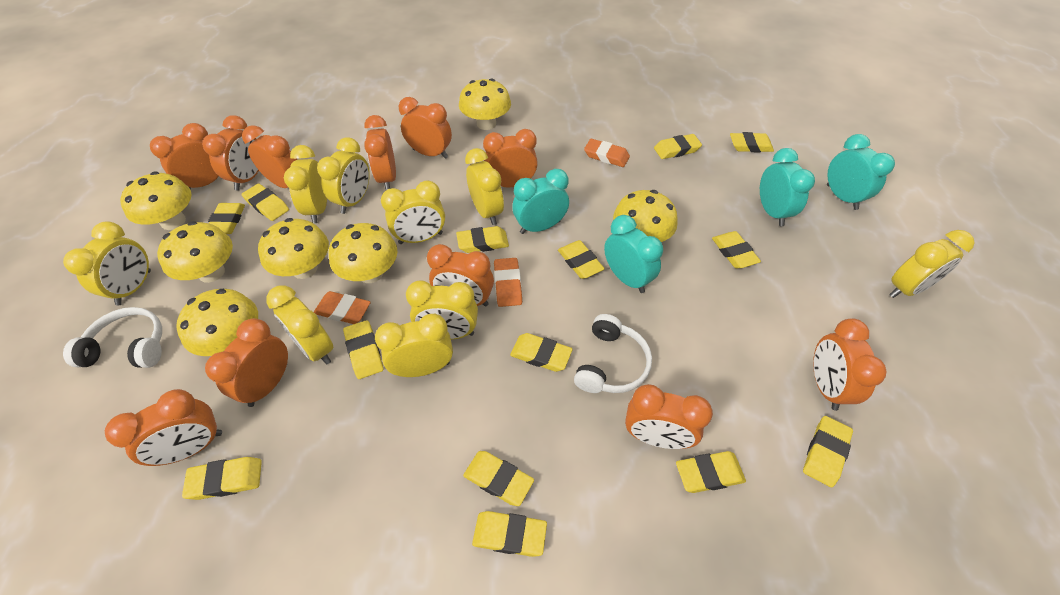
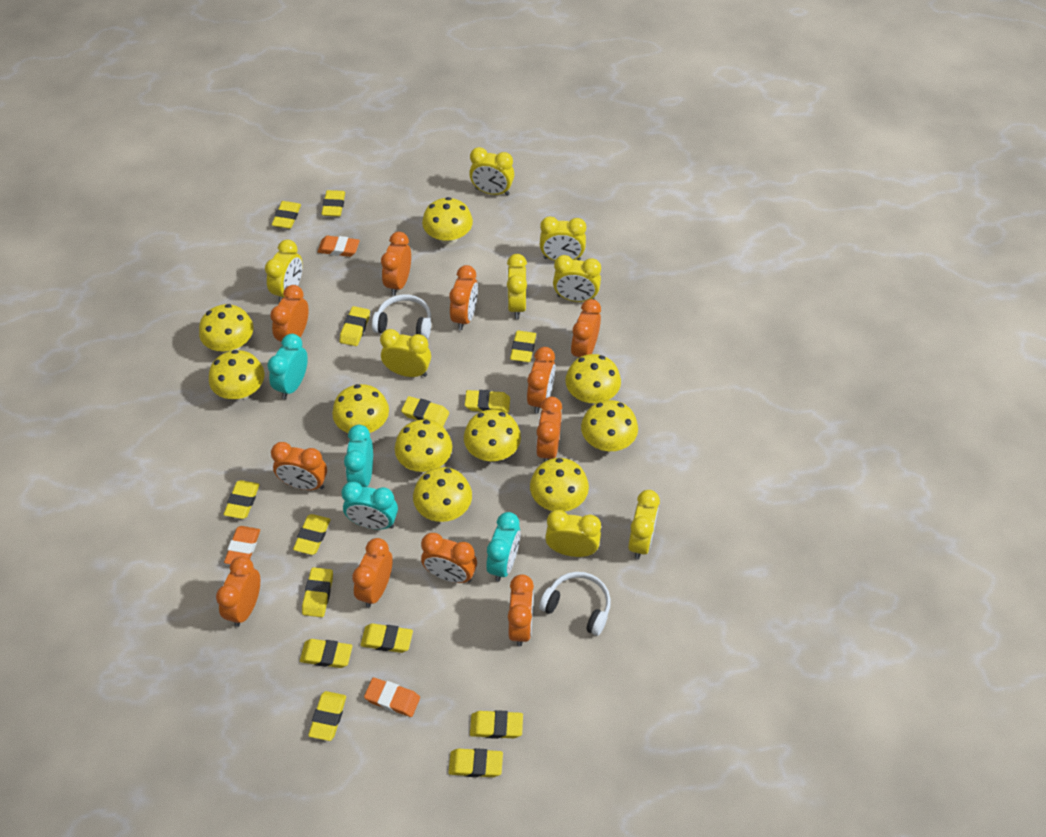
yellow clock: 9 -> 8
yellow mushroom: 7 -> 10

